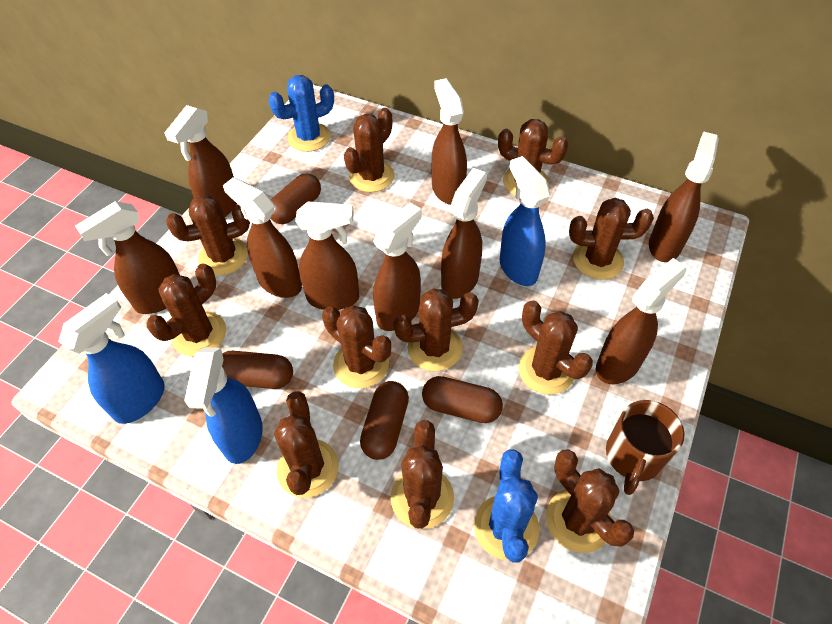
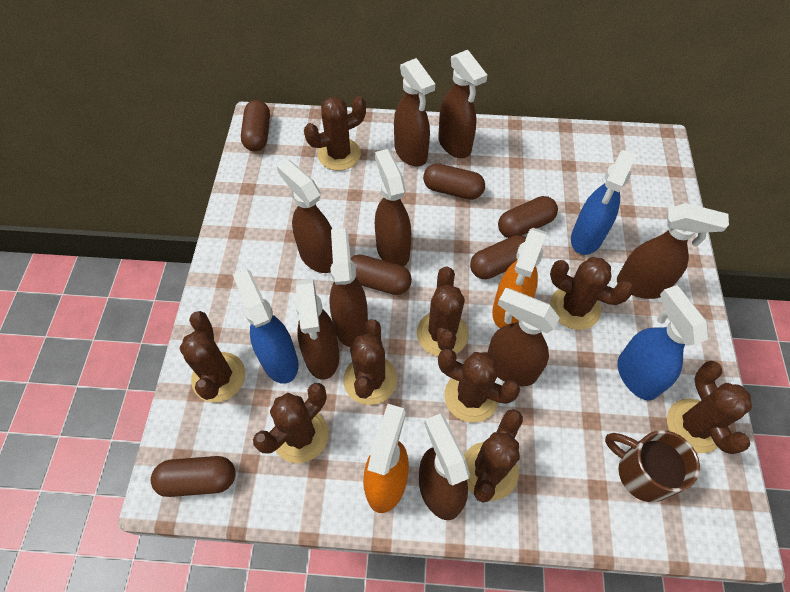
blue cactus: 2 -> 0
brown cactus: 11 -> 9
brown capsule: 4 -> 6
orange spray bottle: 0 -> 2

